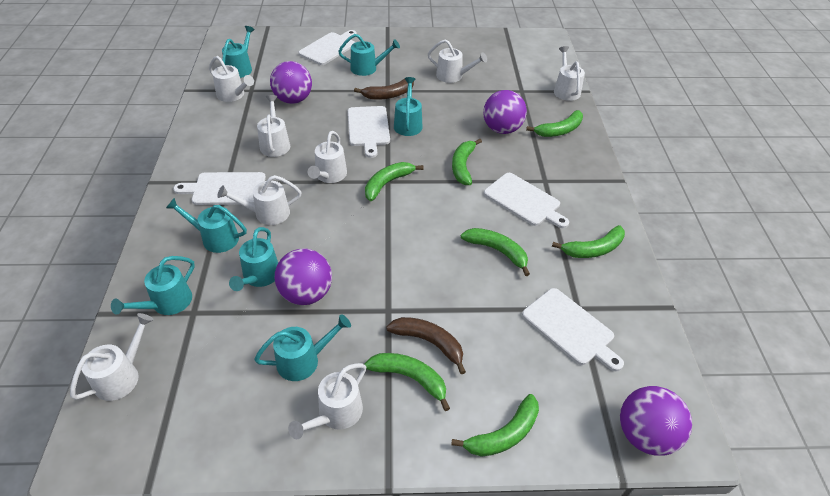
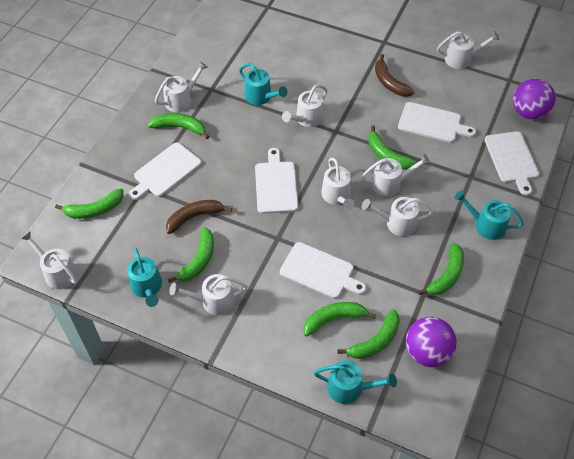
purple ball: 4 -> 2
turquoise watering can: 7 -> 4

